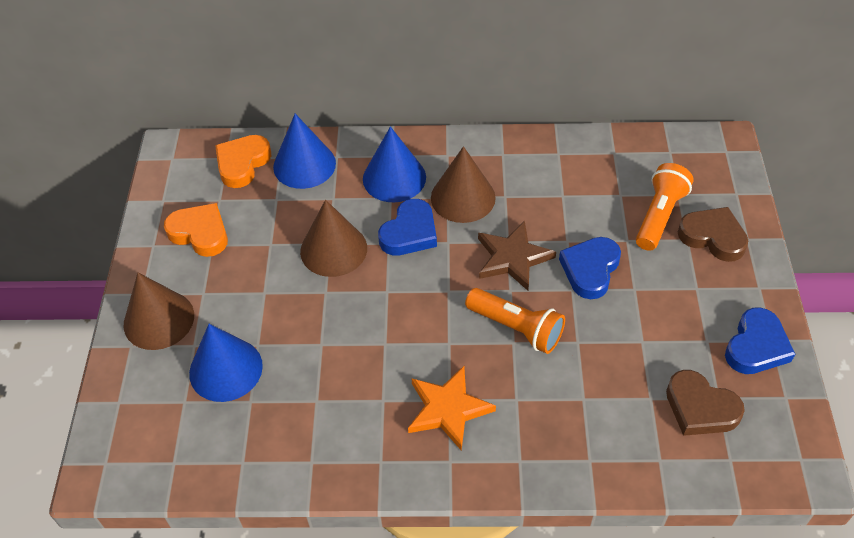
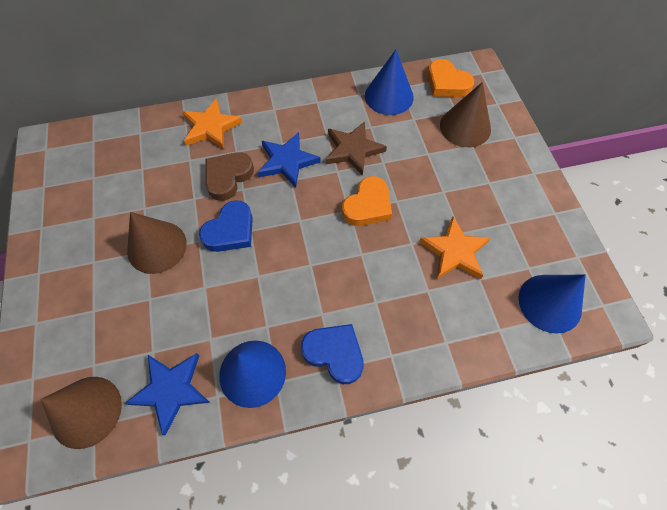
blue heart: 3 -> 2
blue star: 0 -> 2
brown heart: 2 -> 1
orange flashlight: 2 -> 0
orange star: 1 -> 2

